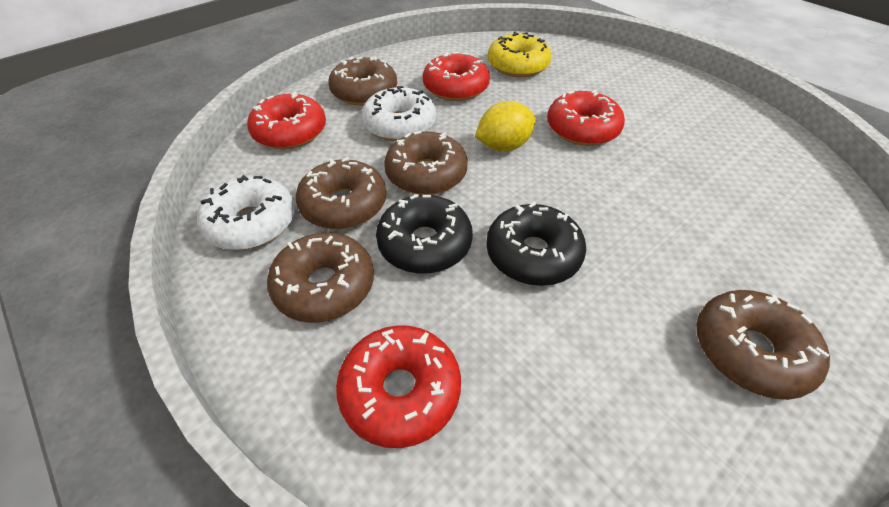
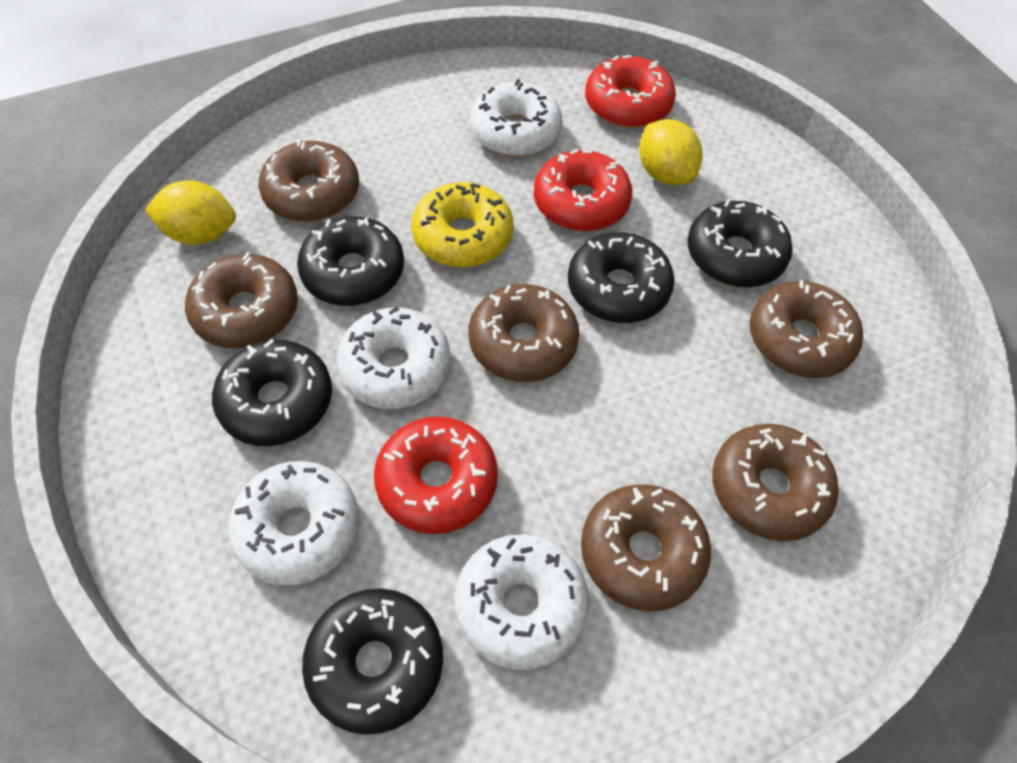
black donut: 2 -> 5
brown donut: 5 -> 6
red donut: 4 -> 3
white donut: 2 -> 4
yellow lemon: 1 -> 2

